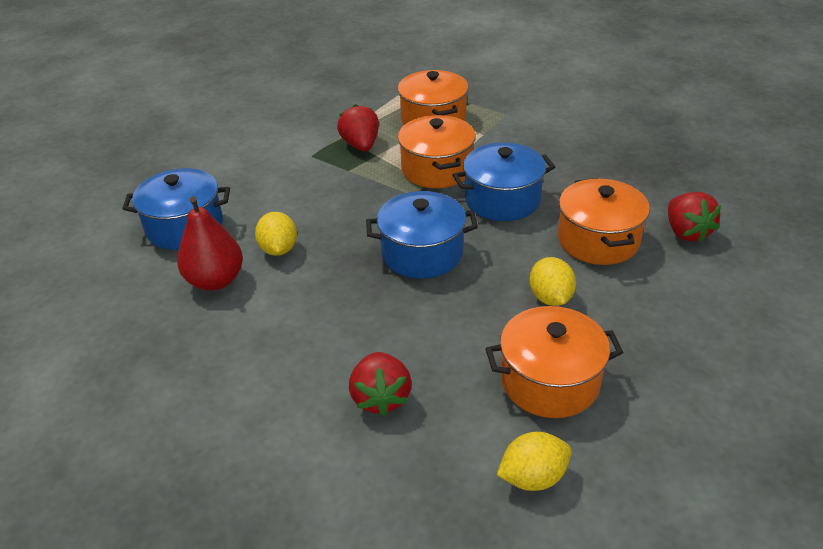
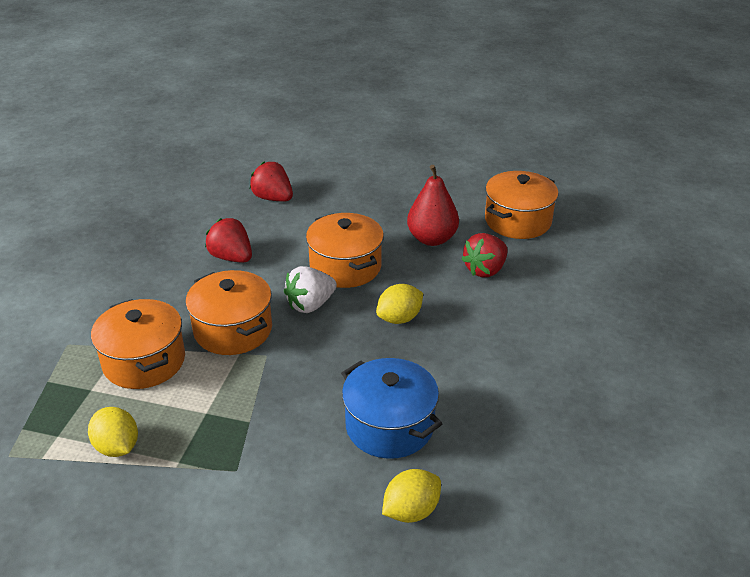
blue pot: 3 -> 1
white strawberry: 0 -> 1

